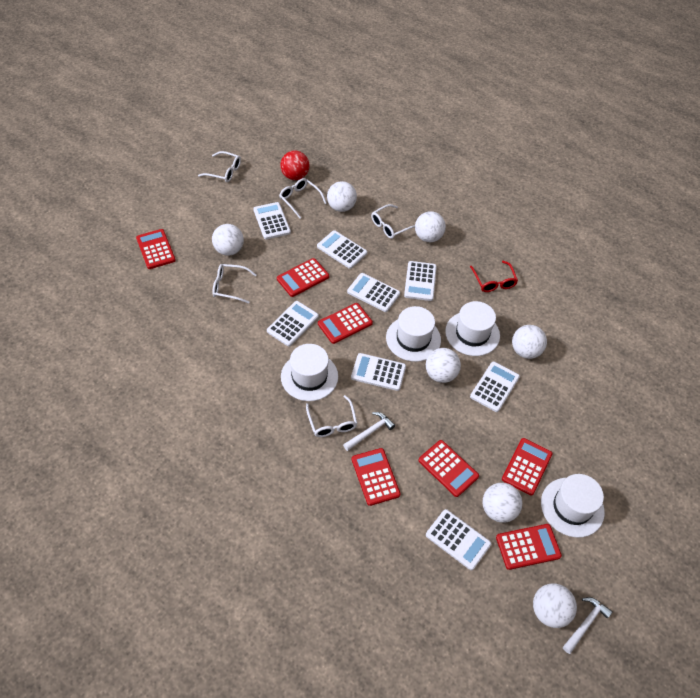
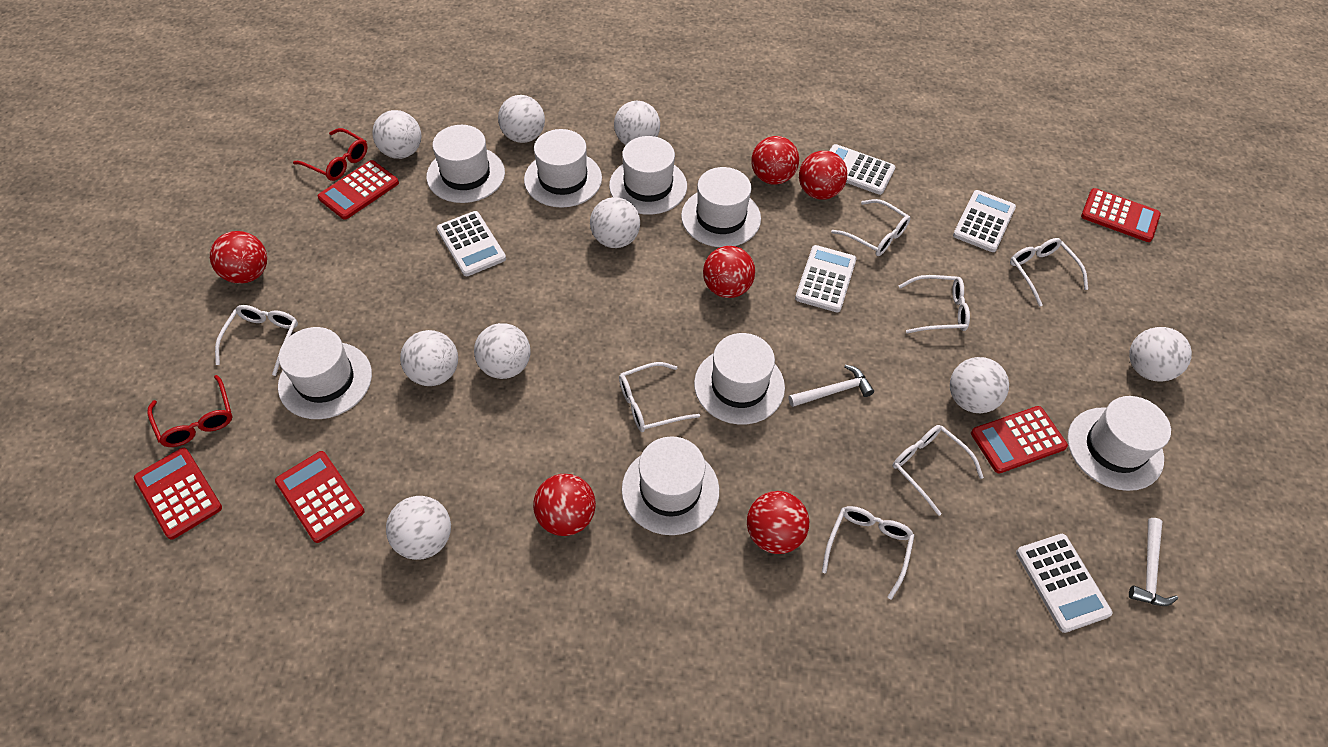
red ball: 1 -> 6
red calculator: 7 -> 5
red glasses: 1 -> 2
white ball: 7 -> 9
white calculator: 8 -> 5
white glasses: 5 -> 7
white hat: 4 -> 8

